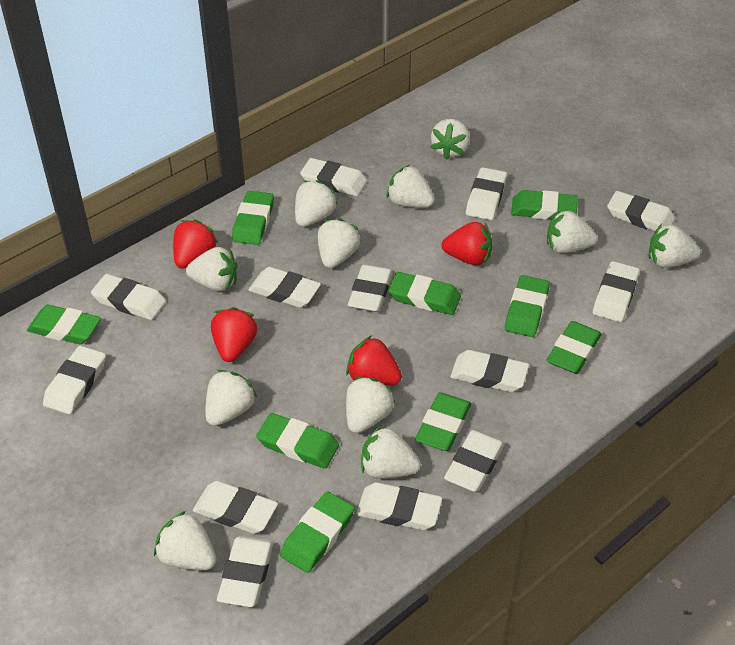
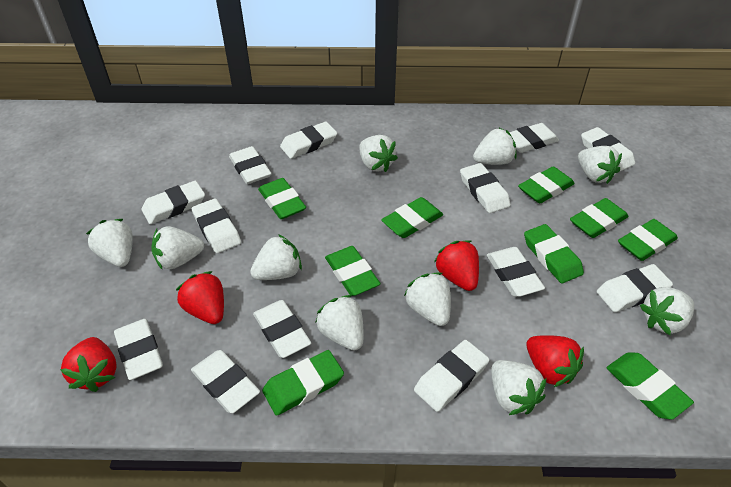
white strawberry: 11 -> 10

